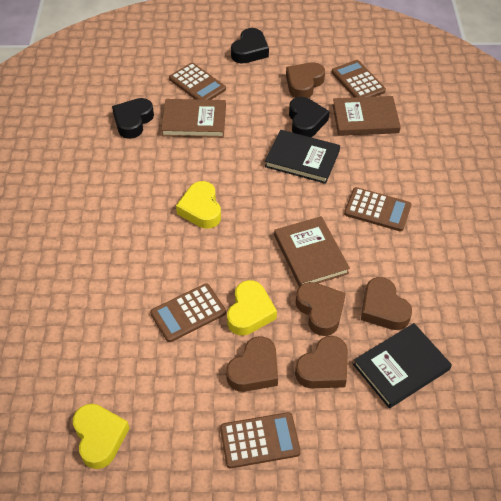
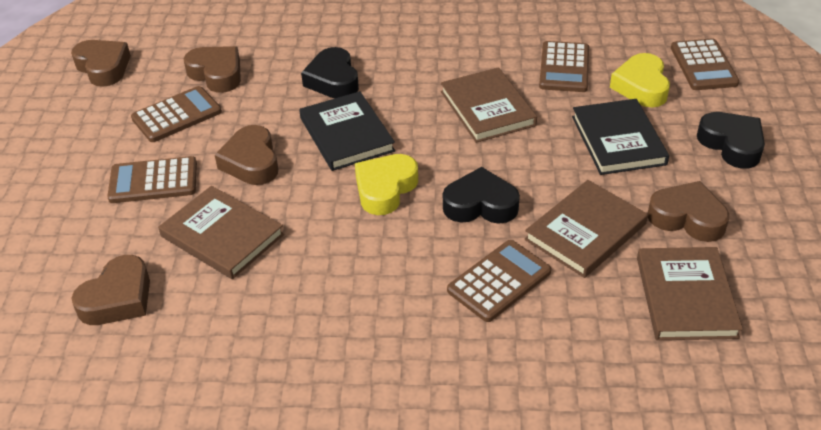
brown book: 3 -> 4
yellow heart: 3 -> 2

